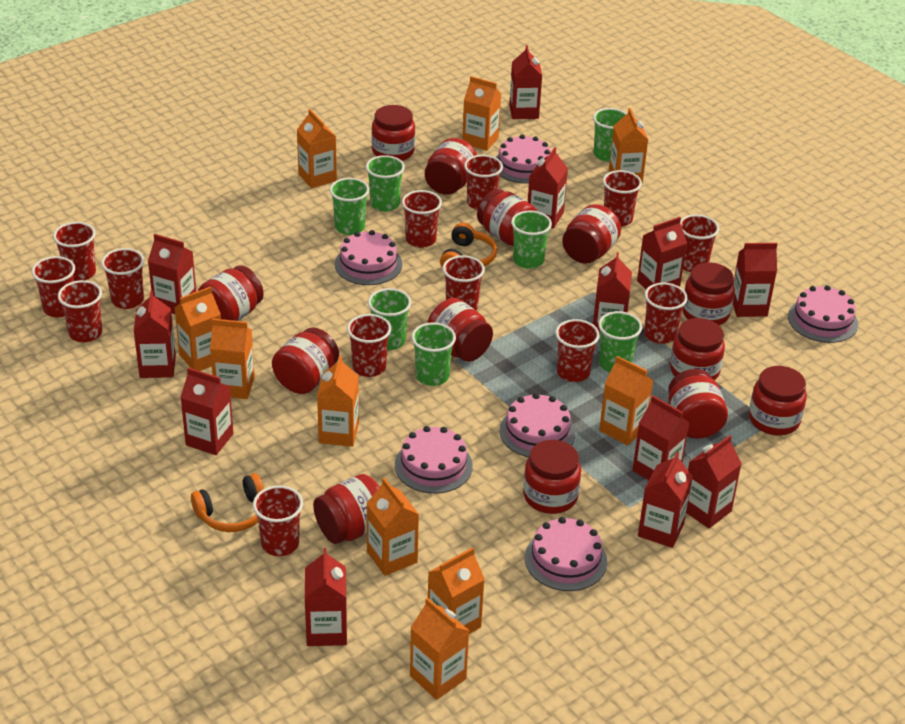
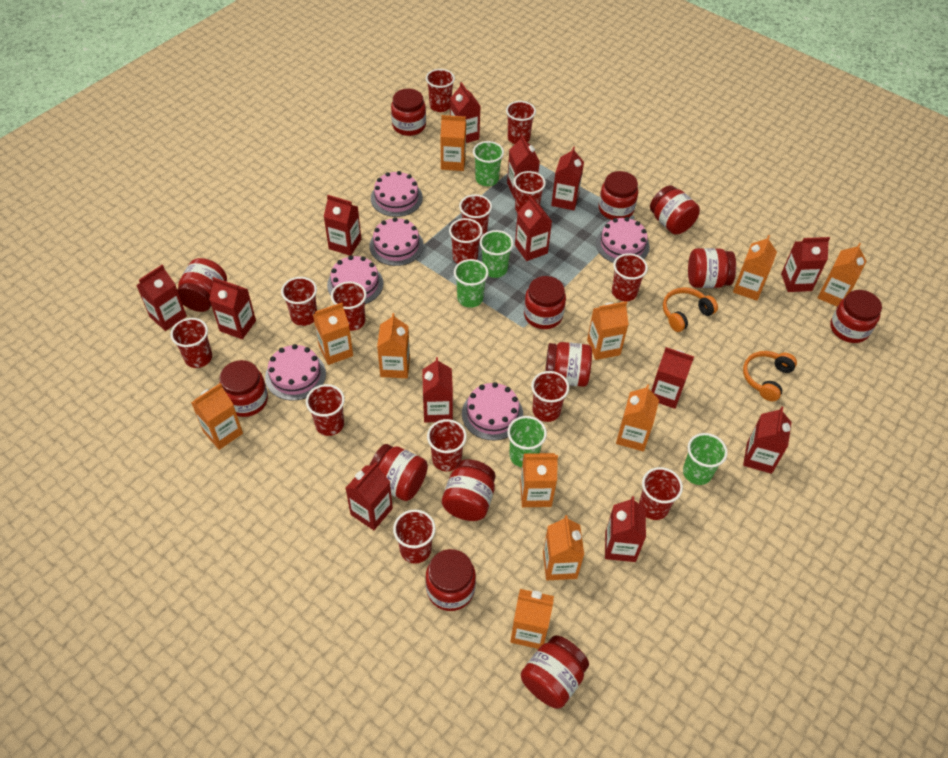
green cup: 7 -> 5
orange carton: 10 -> 11
red carton: 12 -> 13
red cup: 13 -> 14

